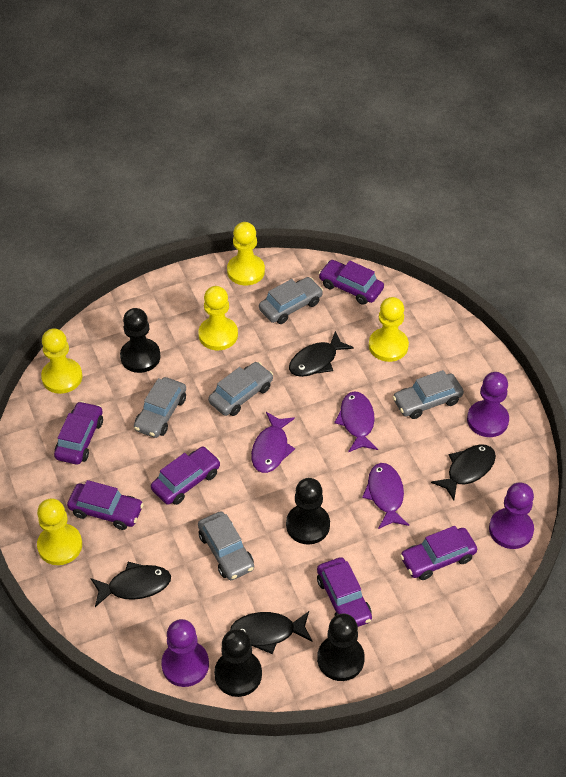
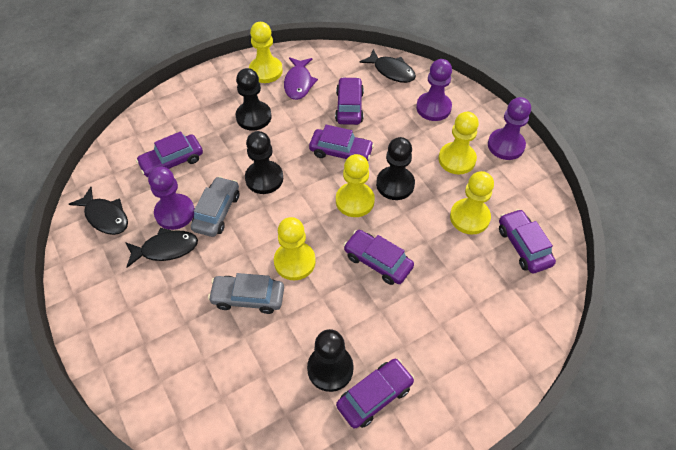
black fish: 4 -> 3
grey car: 5 -> 2
purple fish: 3 -> 1

